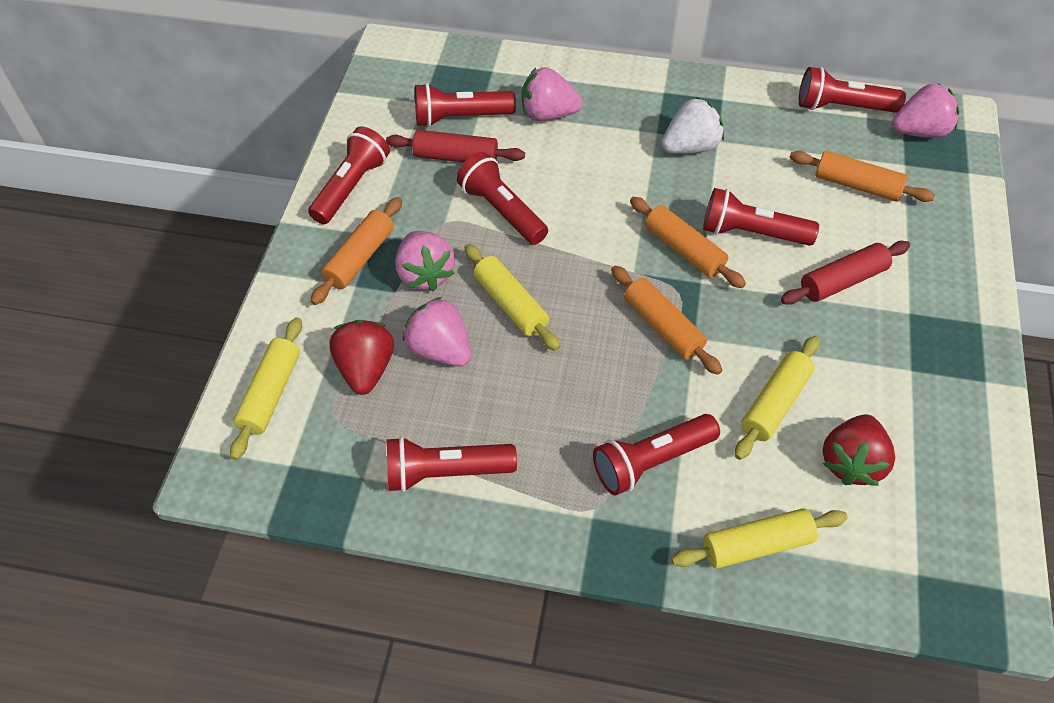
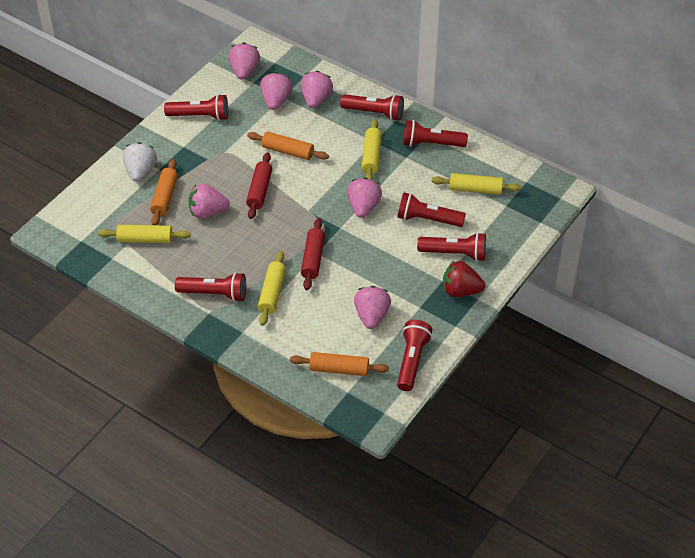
orange rolling pin: 4 -> 3
pink strawberry: 4 -> 6
red strawberry: 2 -> 1

